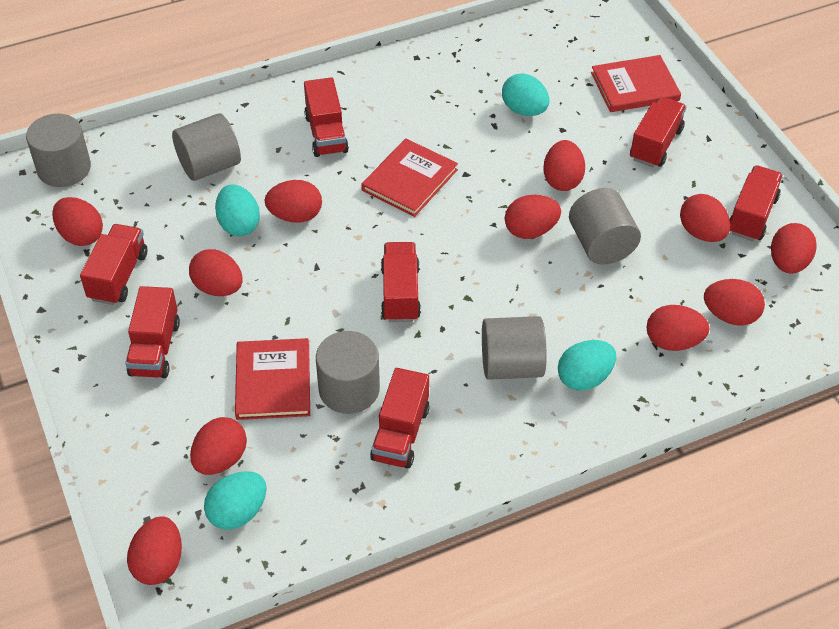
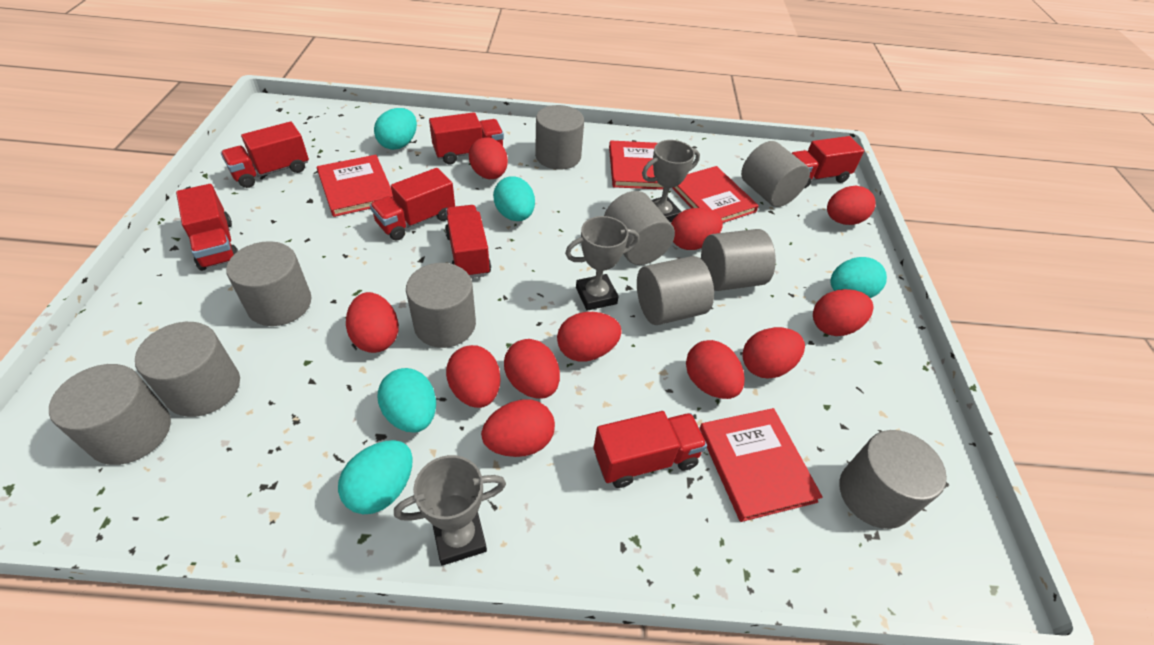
grey cylinder: 5 -> 10
grey trophy: 0 -> 3
red book: 3 -> 4
turquoise egg: 4 -> 5

